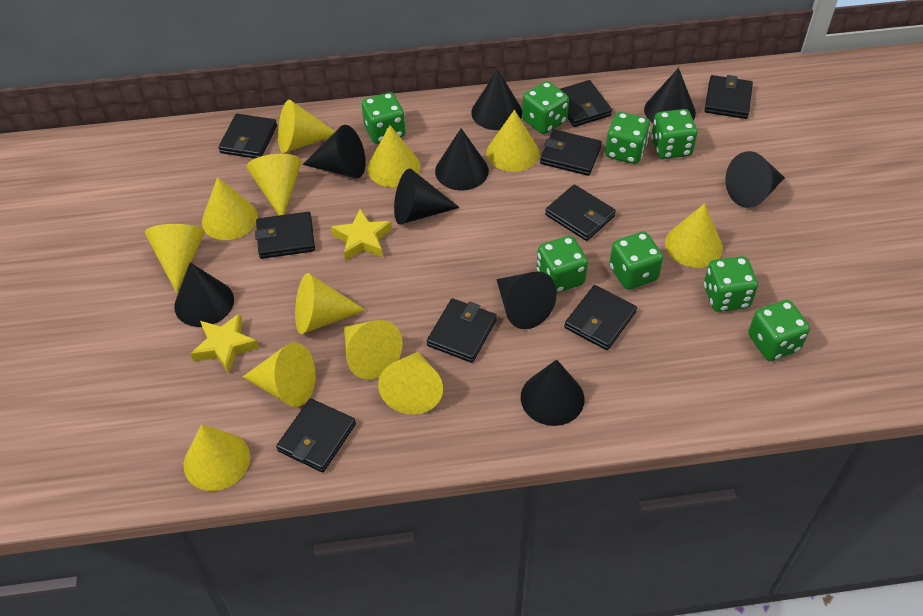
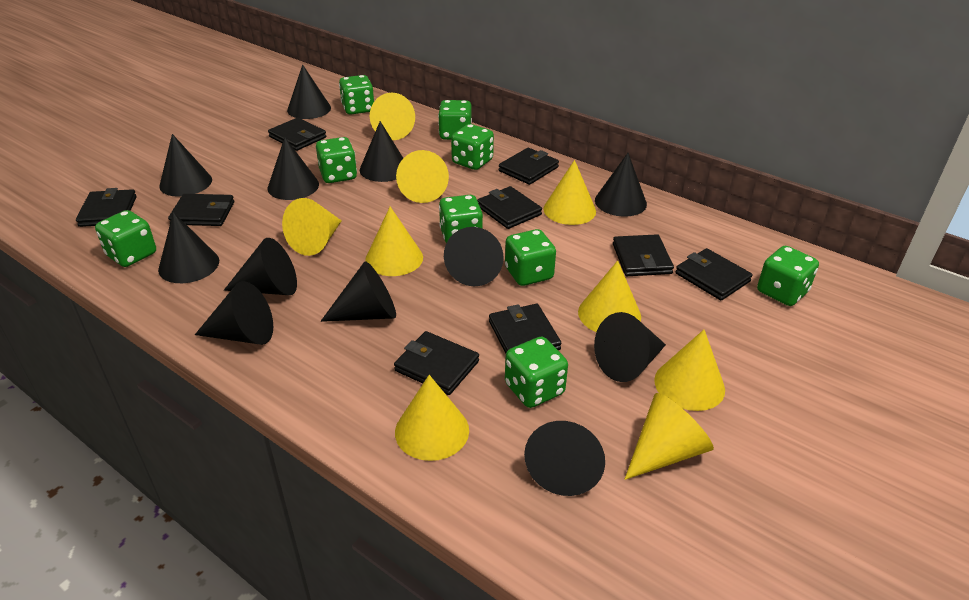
black cone: 9 -> 12
green dice: 8 -> 9
yellow cone: 12 -> 9
yellow star: 2 -> 0

